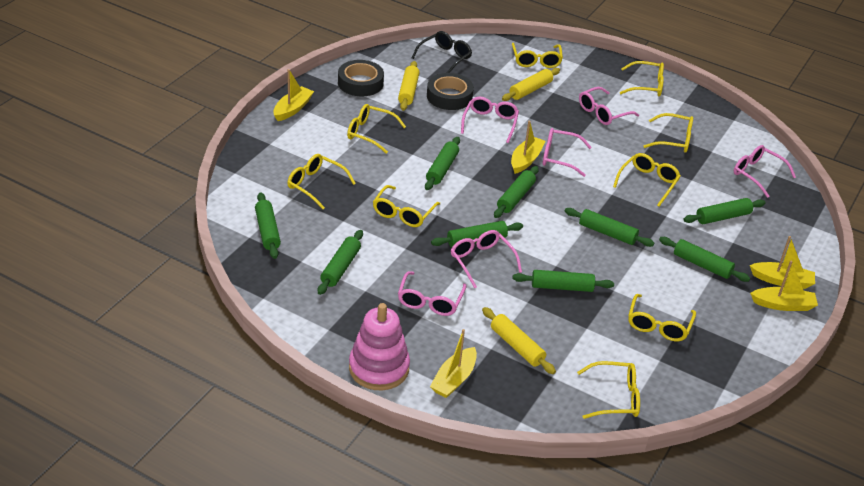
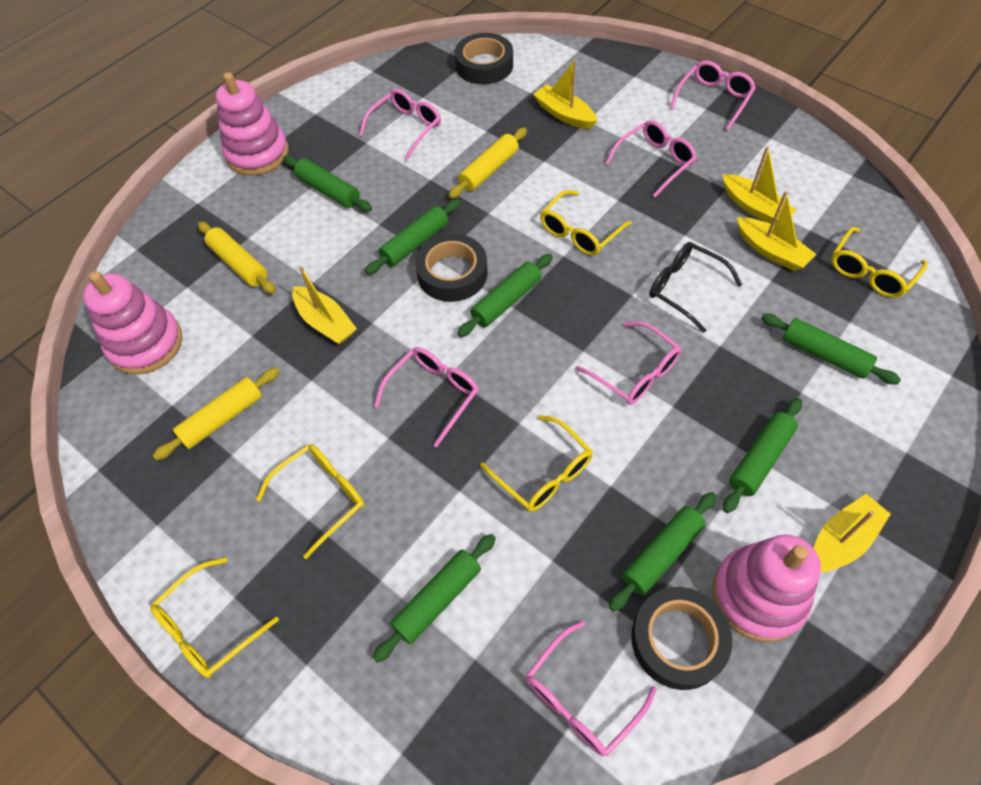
black tape: 2 -> 3
green rolling pin: 9 -> 7
pink stacking toy: 1 -> 3
yellow glasses: 9 -> 5

